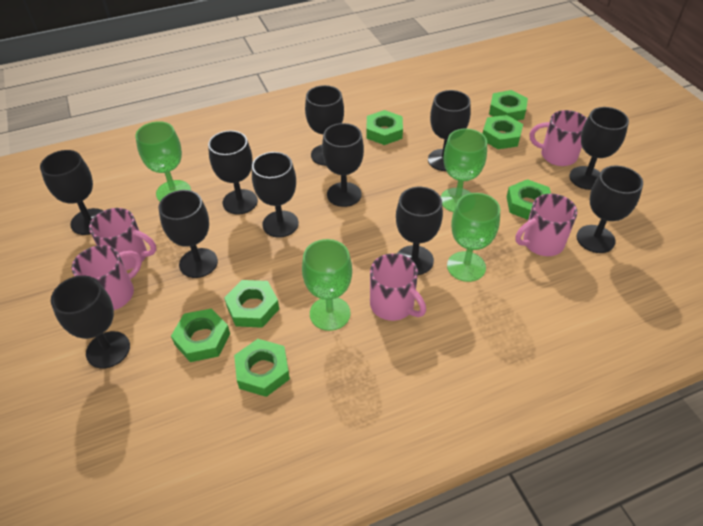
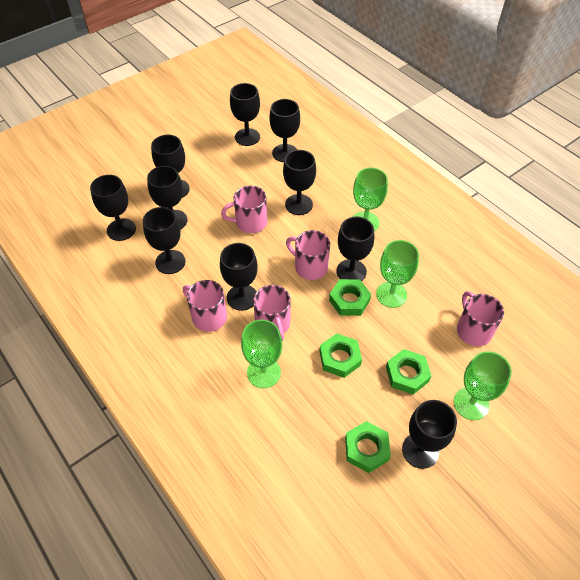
black goblet: 11 -> 10
green nut: 7 -> 4

